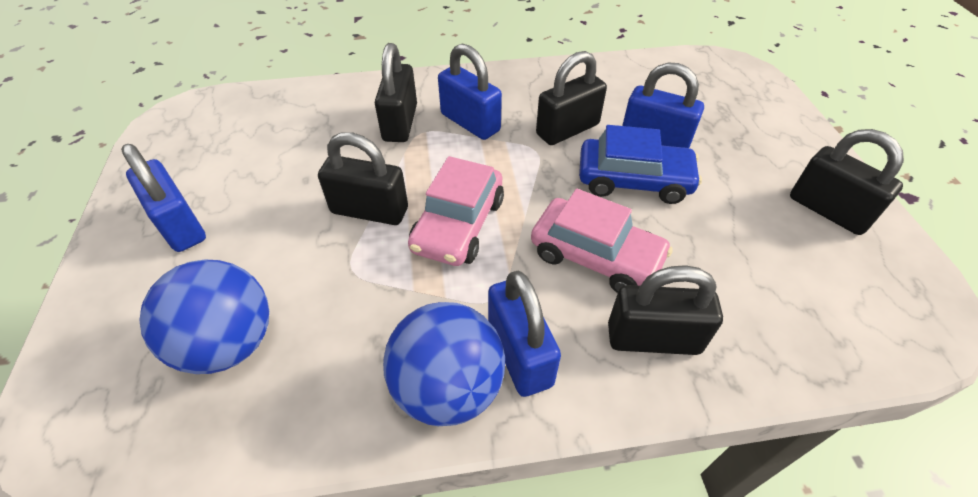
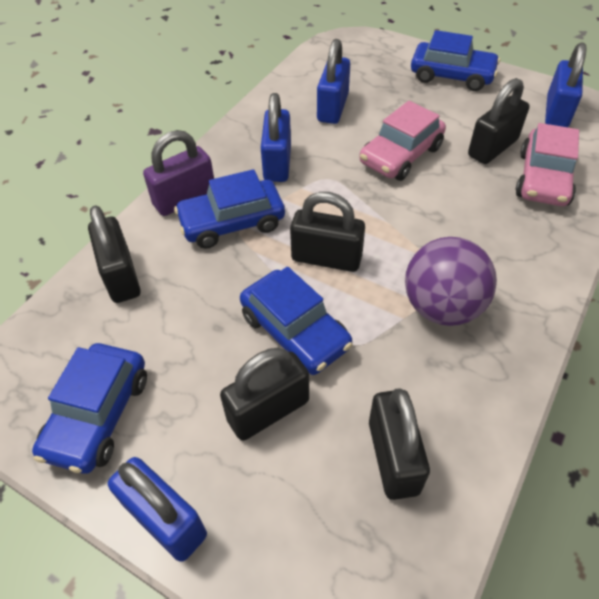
blue ball: 2 -> 0
blue car: 1 -> 4
purple ball: 0 -> 1
purple padlock: 0 -> 1

